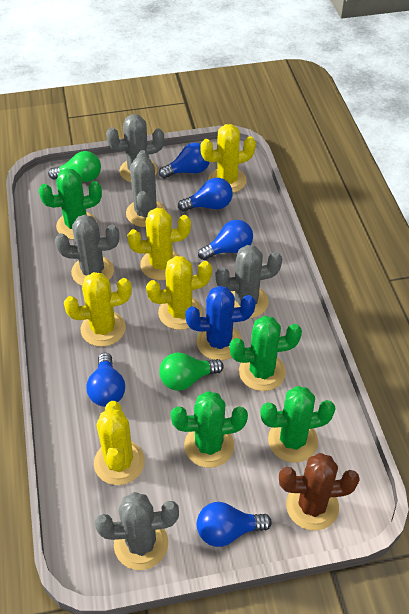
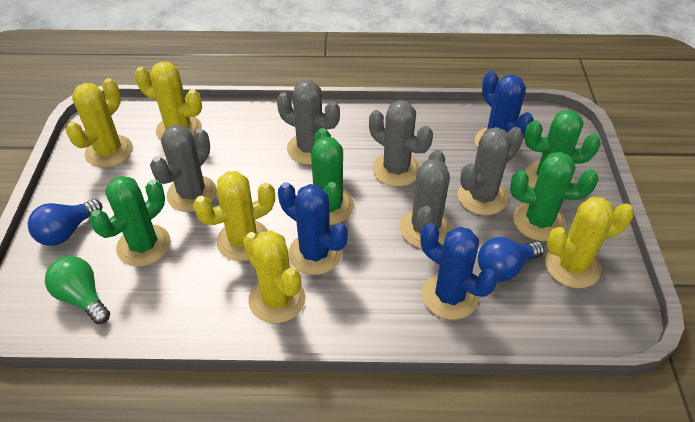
blue cactus: 1 -> 3
blue light bulb: 5 -> 2
brown cactus: 1 -> 0
green light bulb: 2 -> 1

